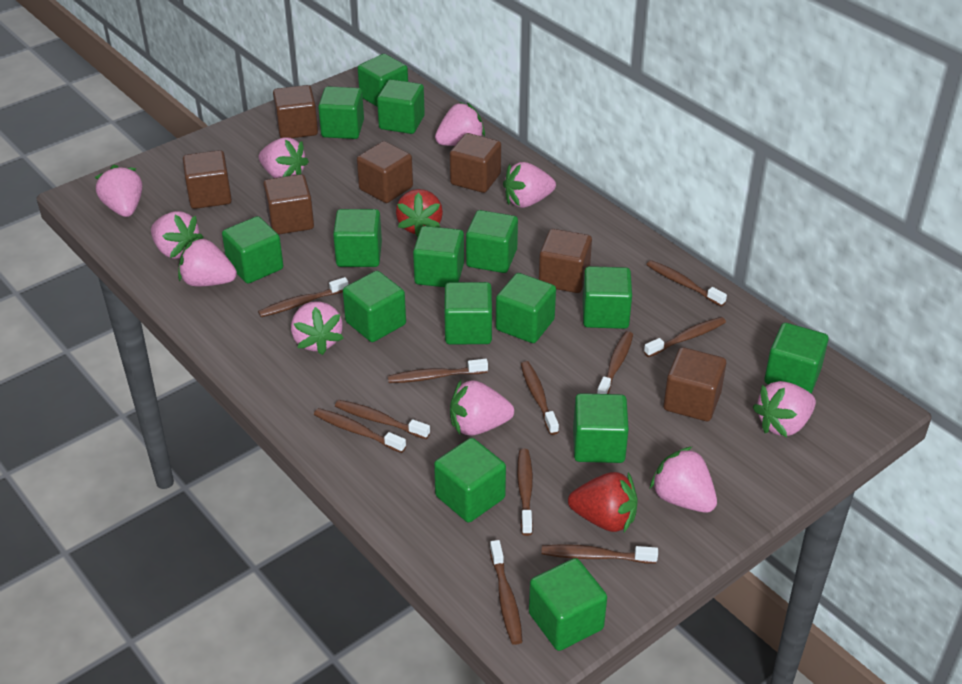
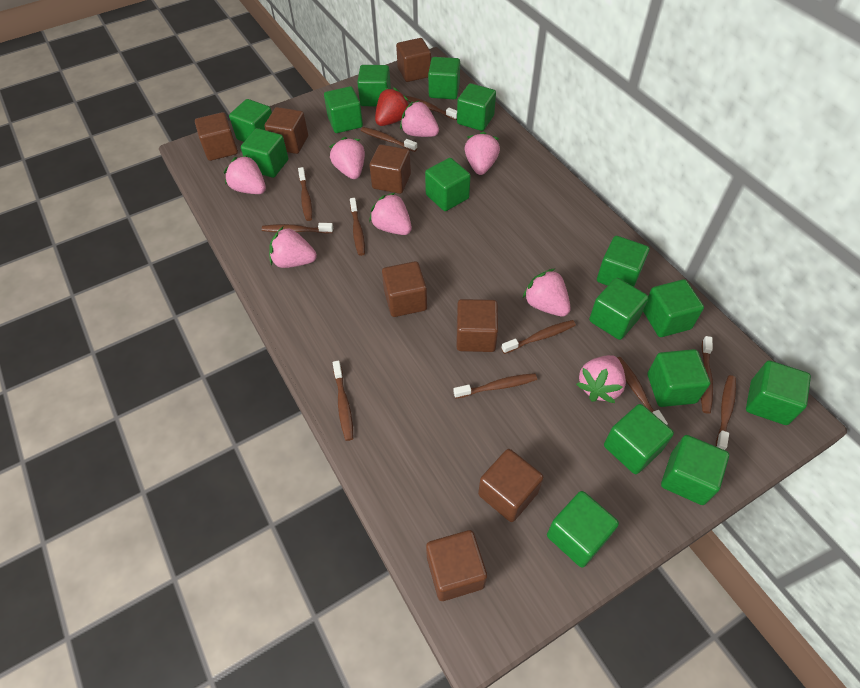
brown cube: 7 -> 8
pink strawberry: 10 -> 8
red strawberry: 2 -> 1

